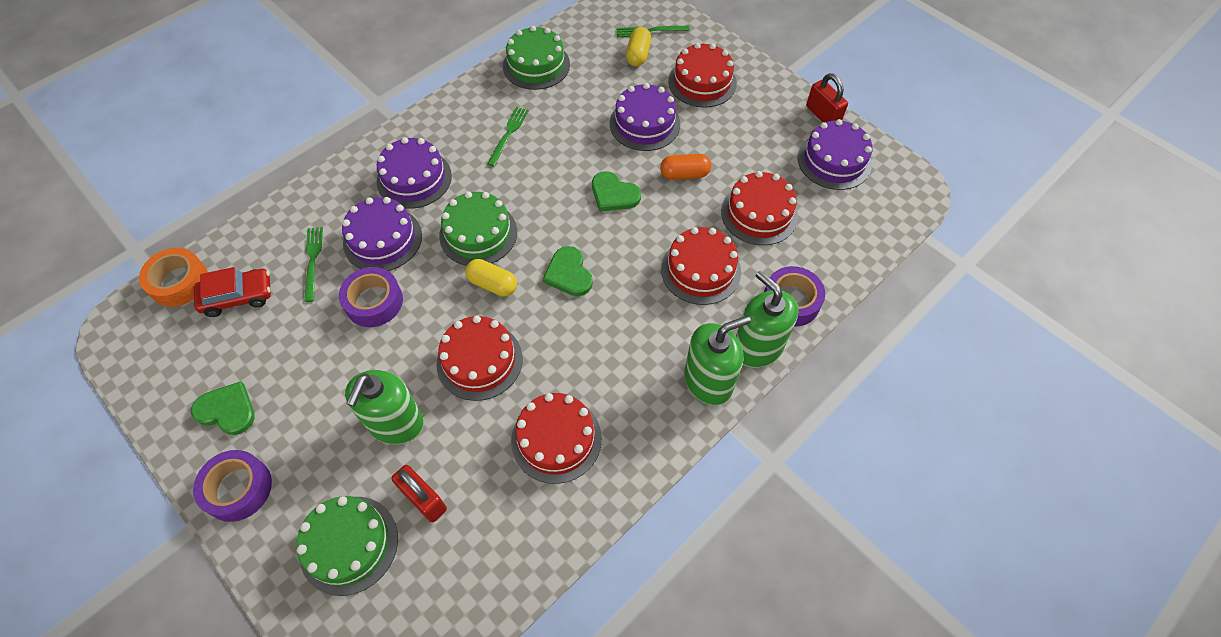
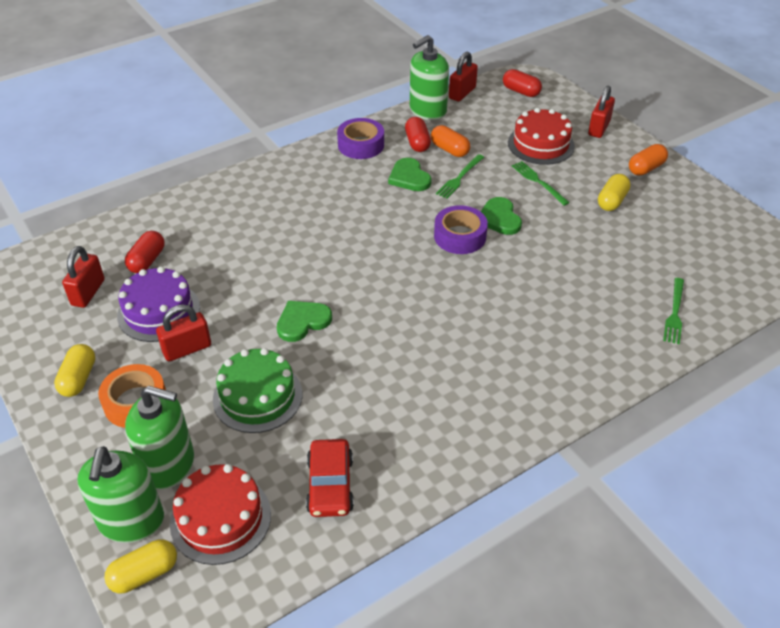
green cake: 3 -> 1
orange capsule: 1 -> 2
purple cake: 4 -> 1
purple tape: 3 -> 2
red cake: 5 -> 2
red capsule: 0 -> 3
red padlock: 2 -> 4
yellow capsule: 2 -> 3

